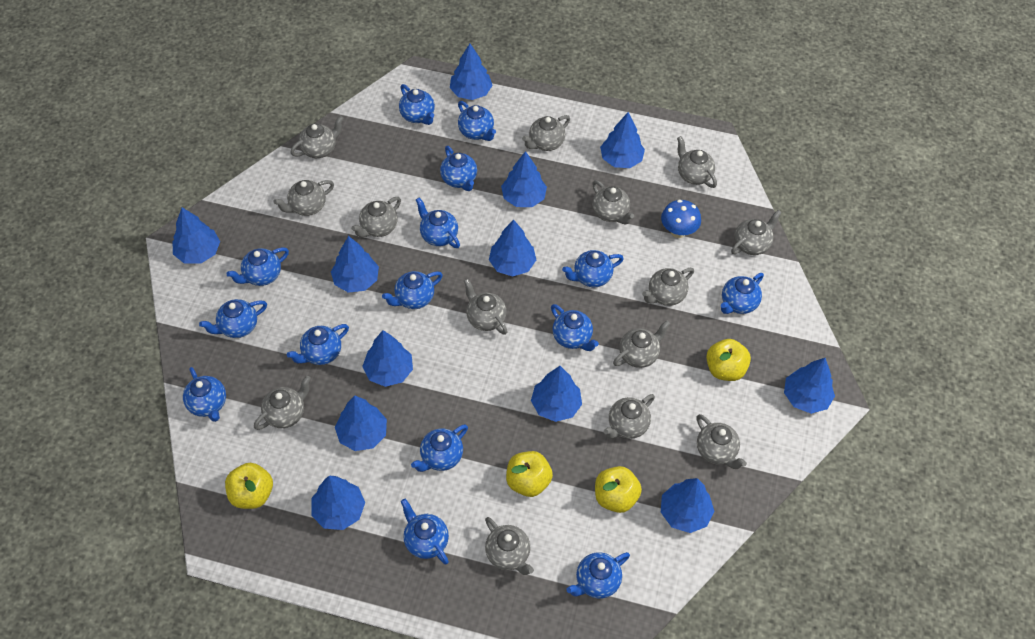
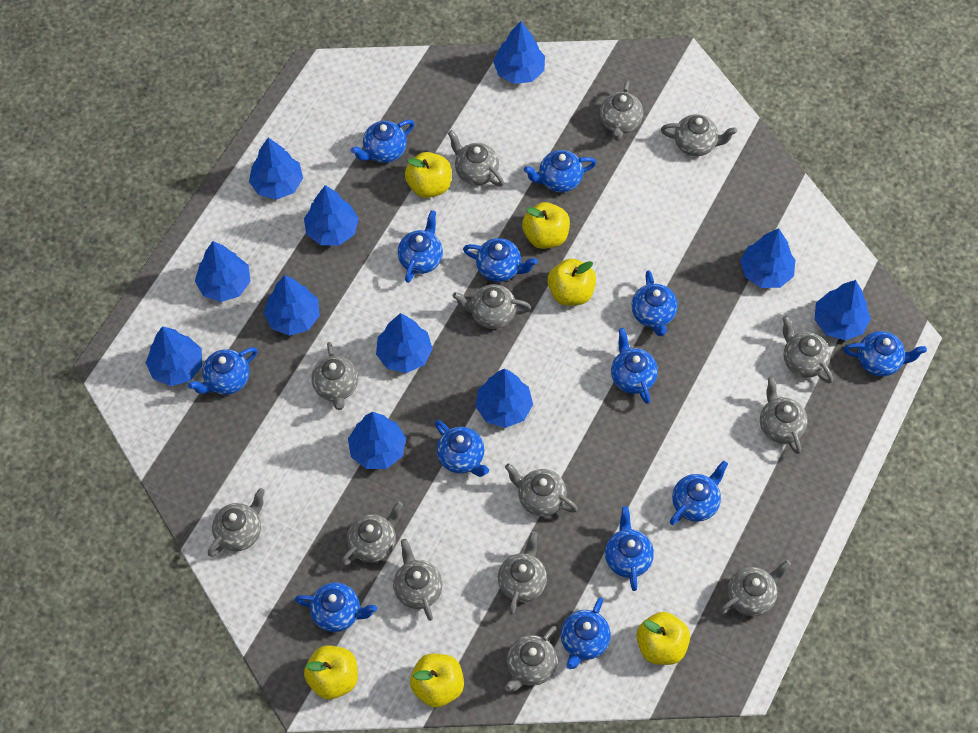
blue mushroom: 1 -> 0
blue teapot: 15 -> 13
blue tree: 12 -> 11
yellow apple: 4 -> 6

